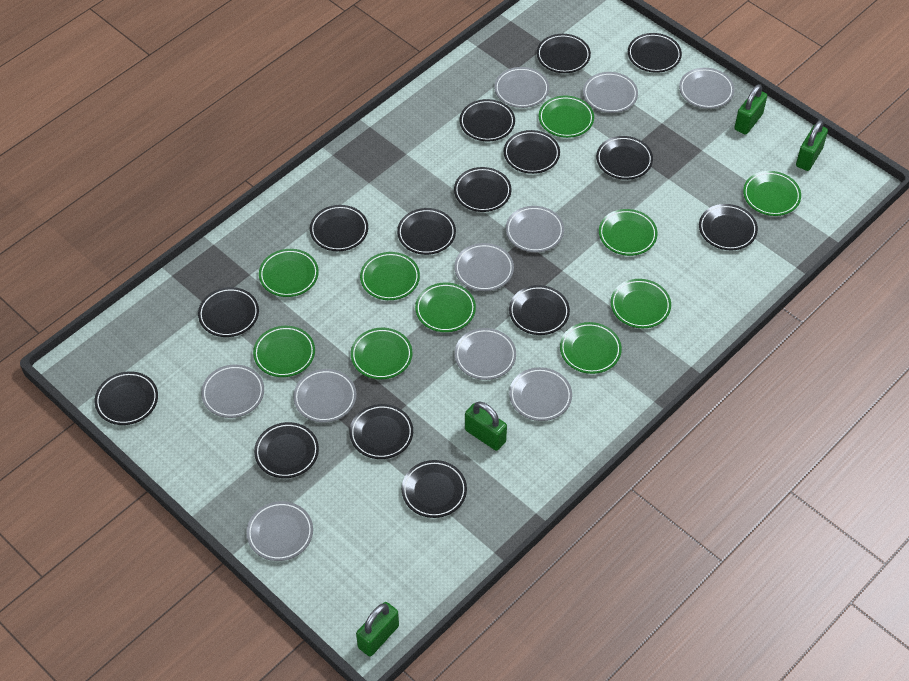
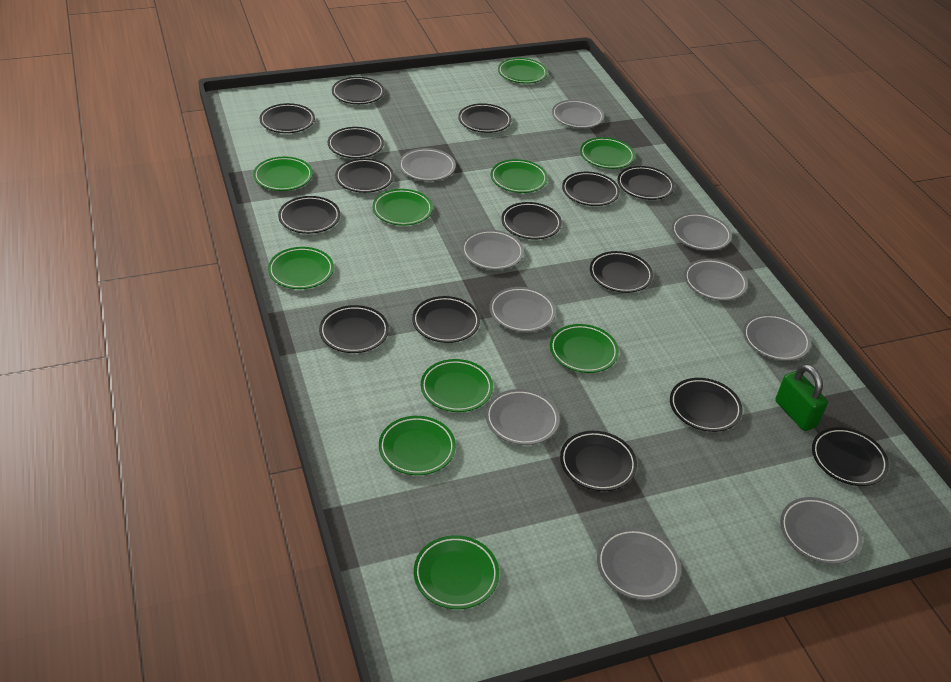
green padlock: 4 -> 1

